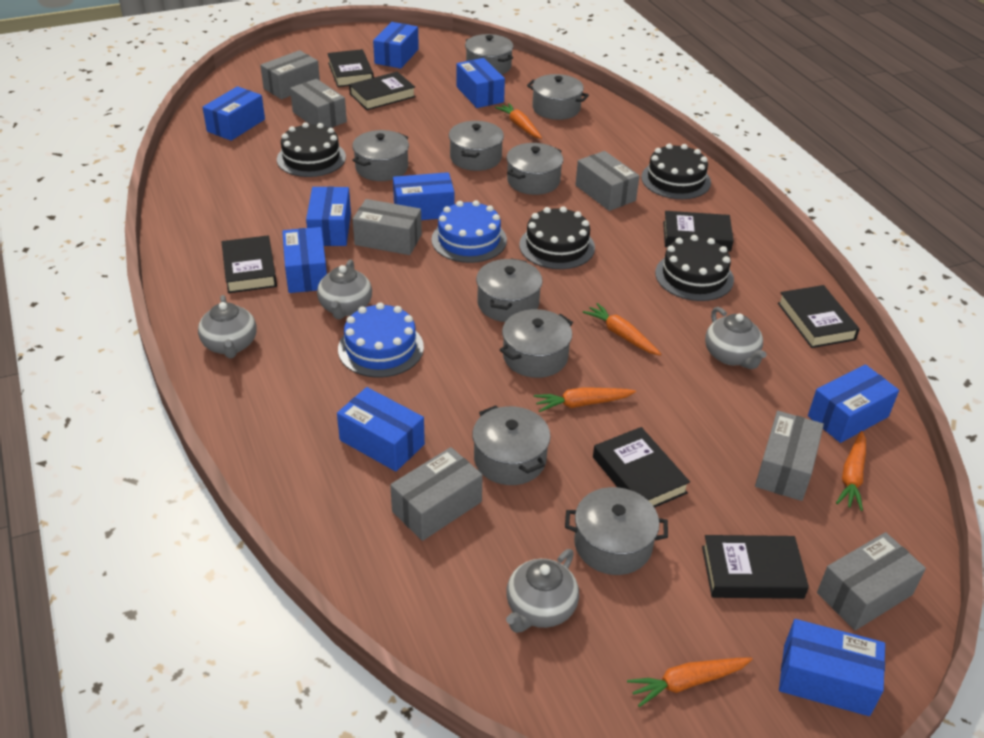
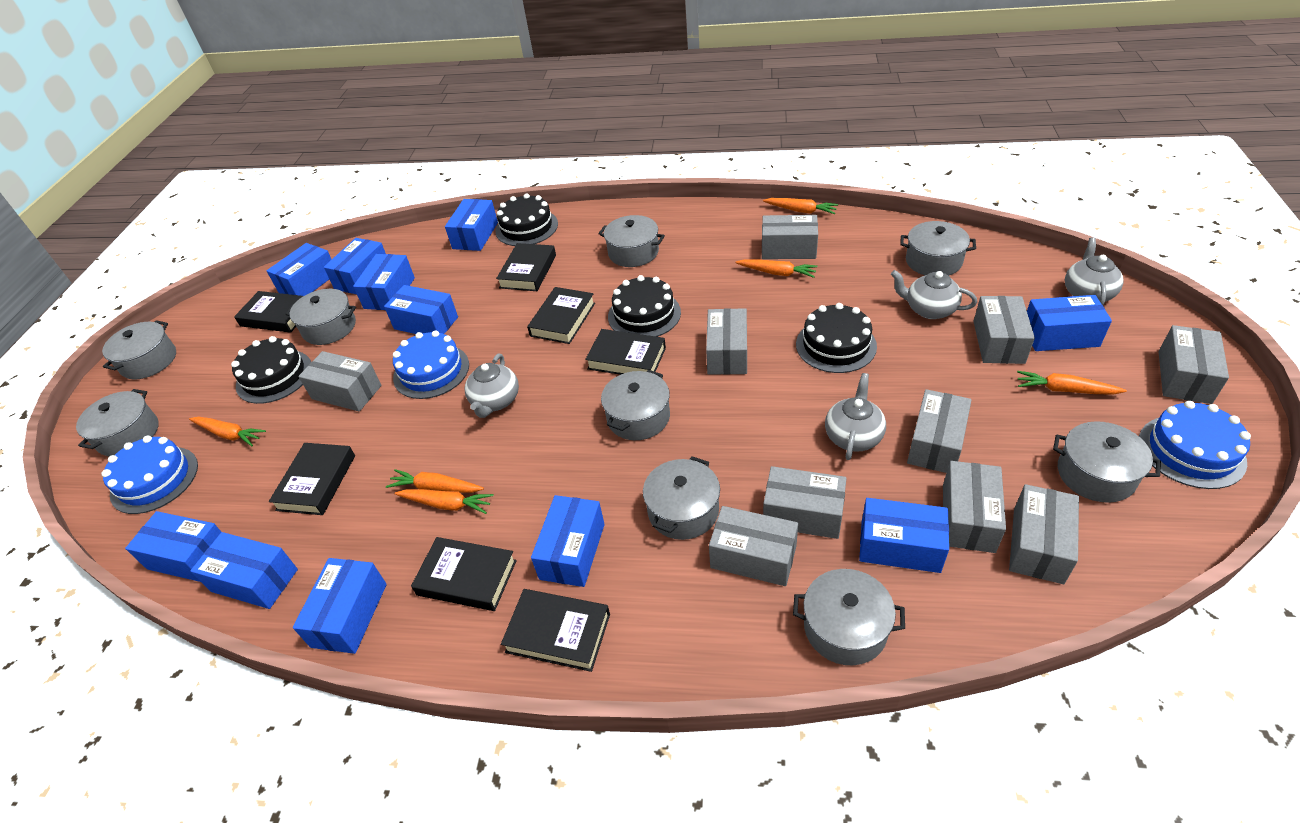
blue box: 9 -> 11
blue cake: 2 -> 3
grey box: 7 -> 10
orange carrot: 5 -> 6

